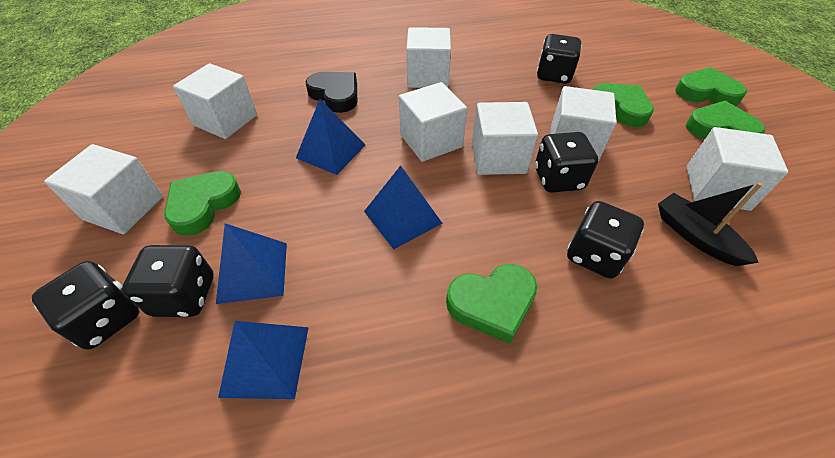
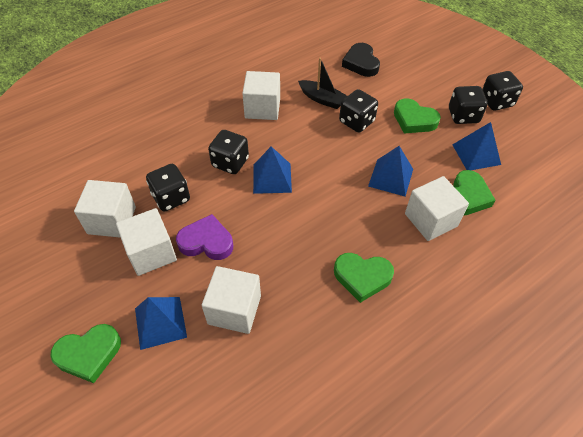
green heart: 5 -> 4
purple heart: 0 -> 1
white cube: 7 -> 5

